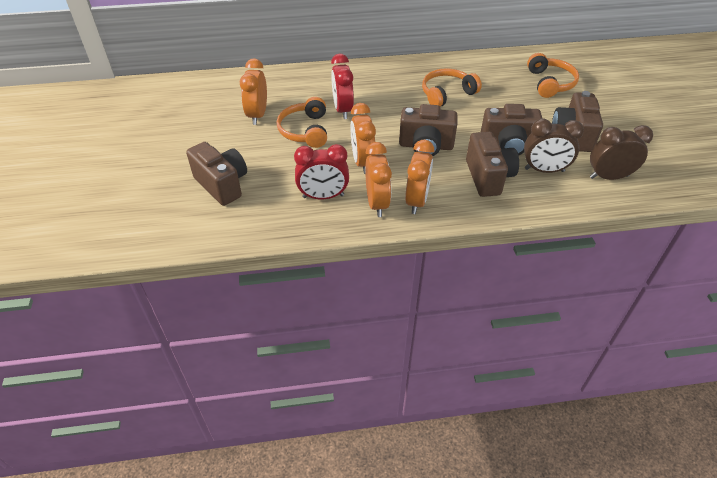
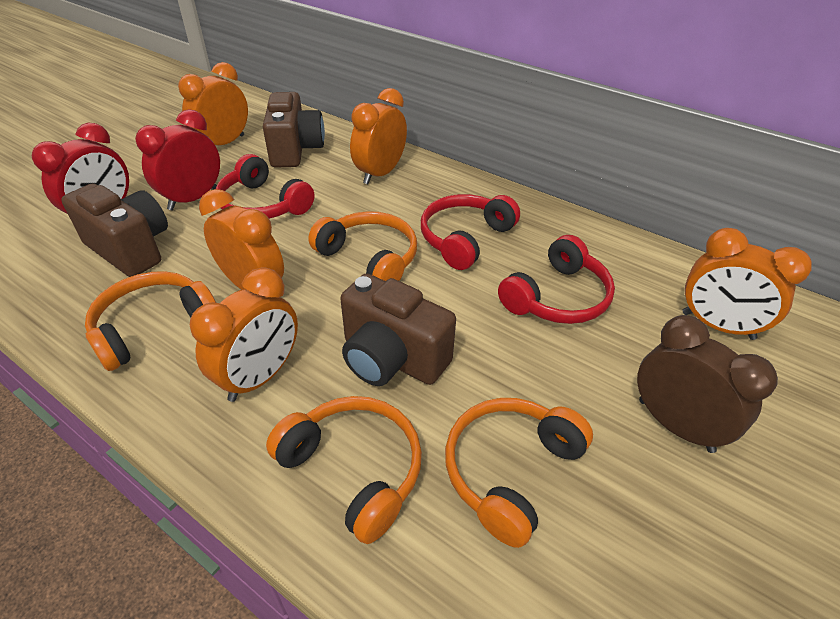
brown camera: 5 -> 3
brown clock: 2 -> 1
orange clock: 4 -> 5
orange headphones: 3 -> 4
red headphones: 0 -> 3

